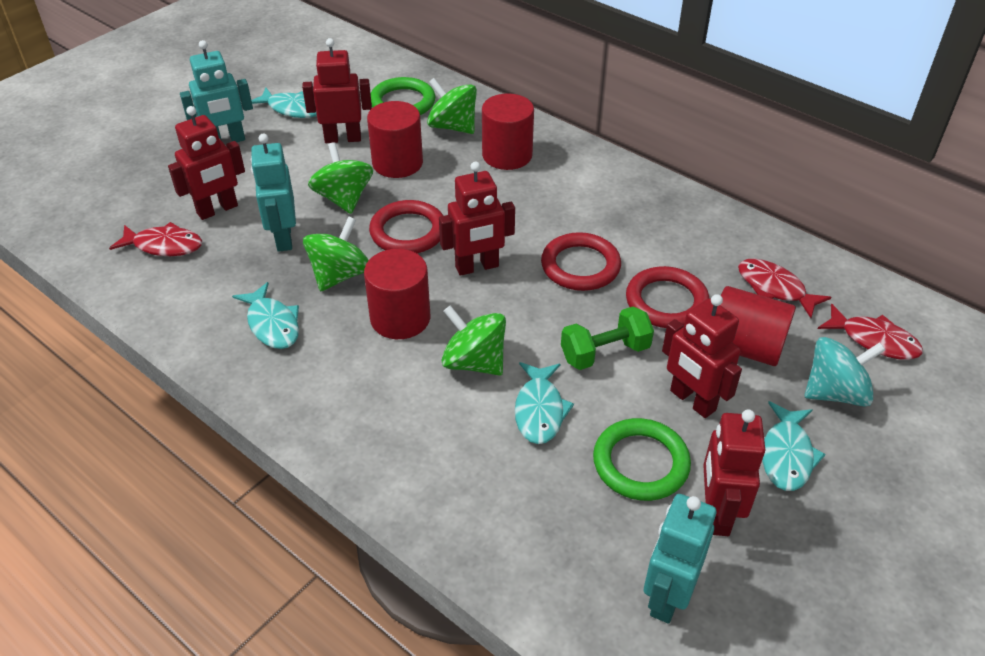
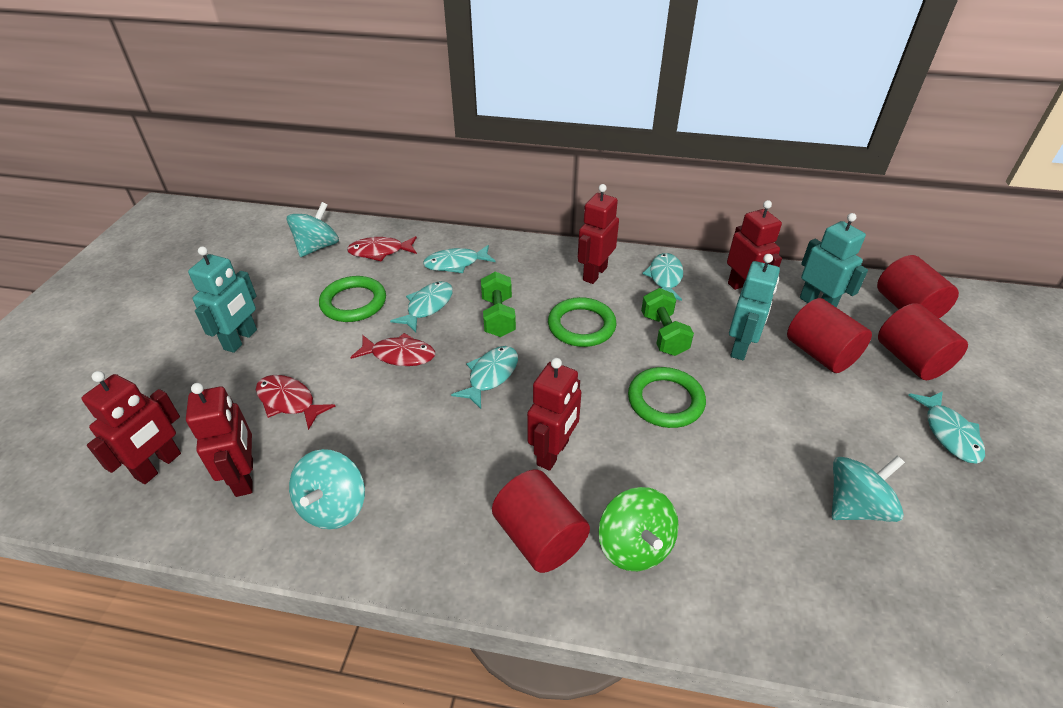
green dumbbell: 1 -> 2
green ring: 2 -> 3
green spinning top: 4 -> 1
red ring: 3 -> 0
turquoise fish: 4 -> 5
turquoise spinning top: 1 -> 3

